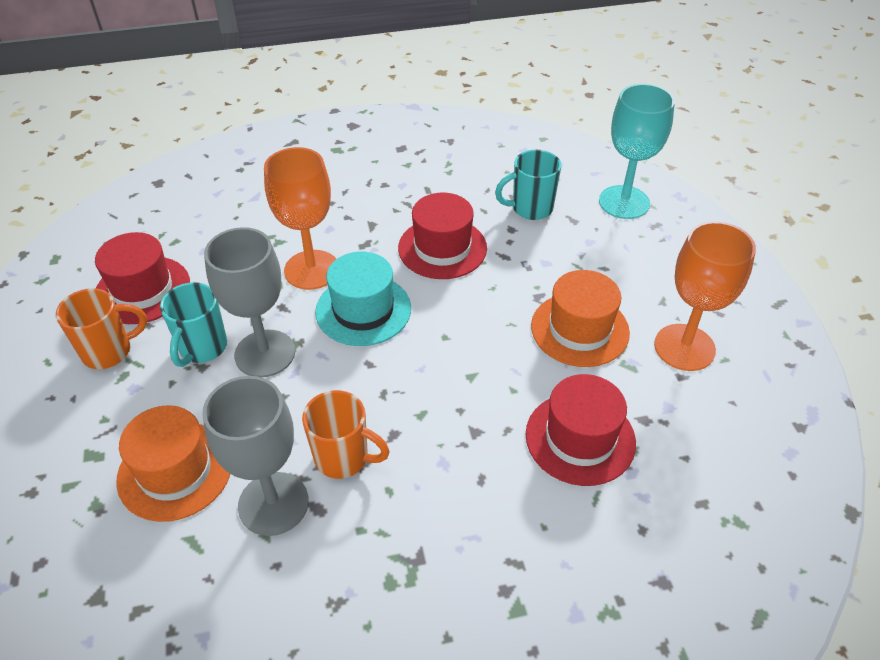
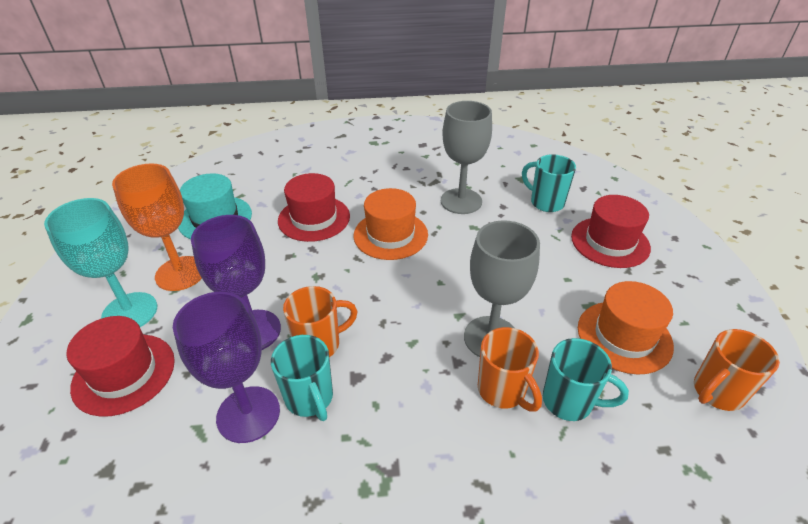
orange goblet: 2 -> 1
orange mug: 2 -> 3
purple goblet: 0 -> 2
turquoise mug: 2 -> 3

